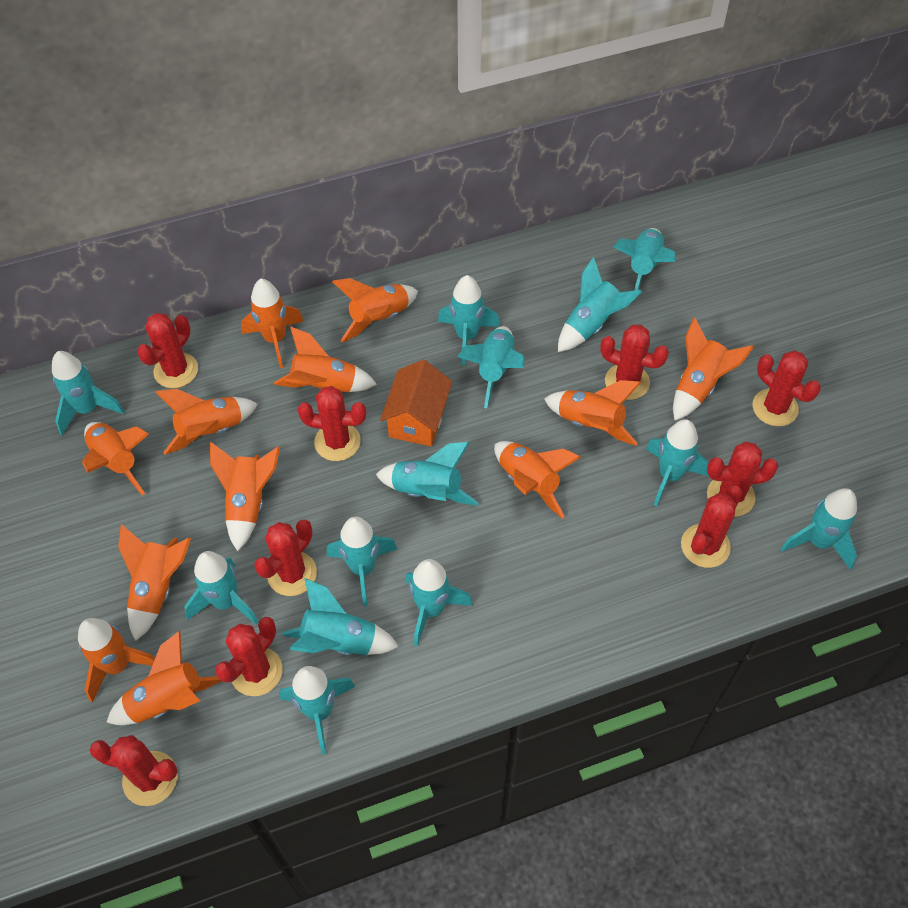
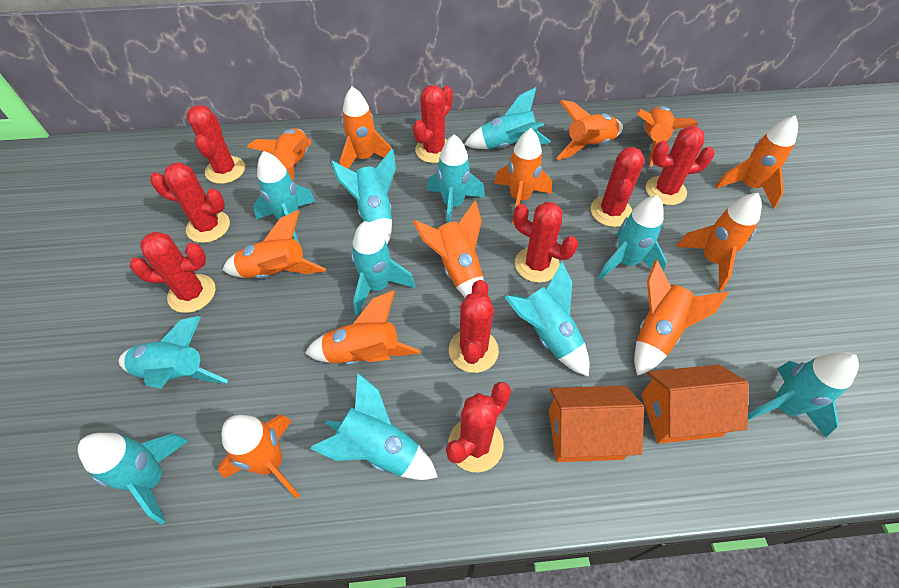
orange house: 1 -> 2
turquoise rocket: 13 -> 11

